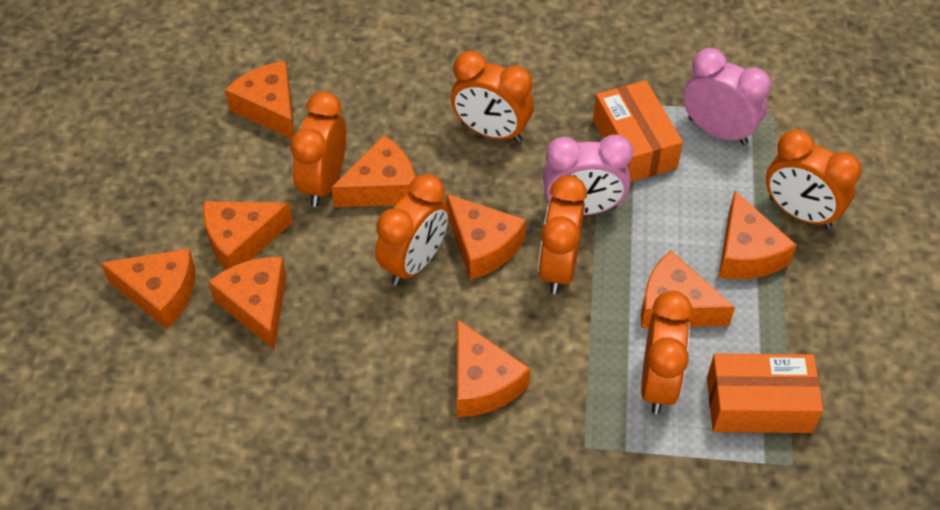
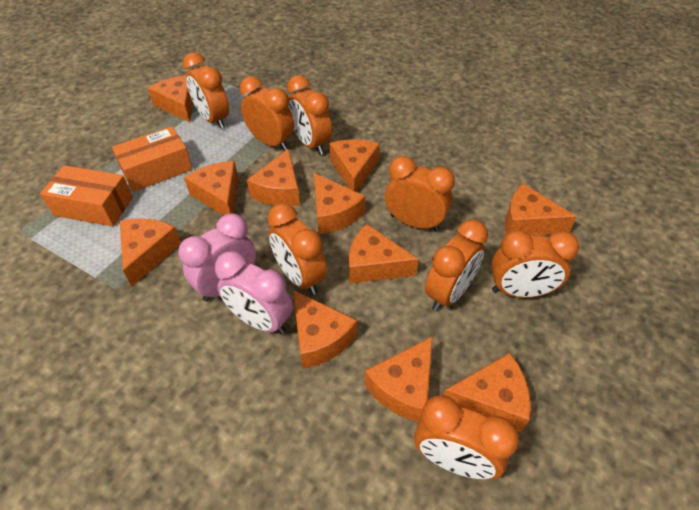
orange cheese: 9 -> 11
orange clock: 6 -> 8

